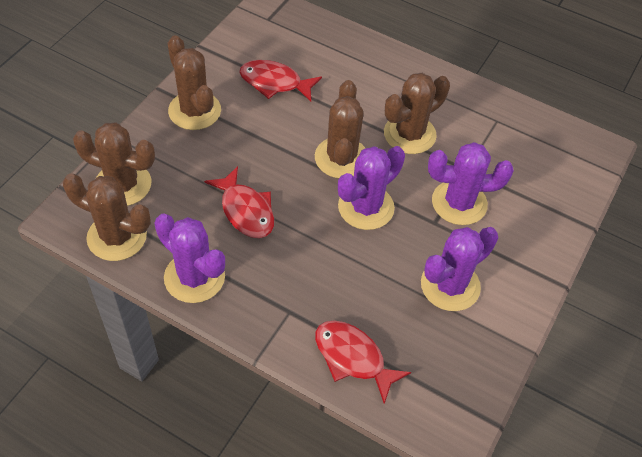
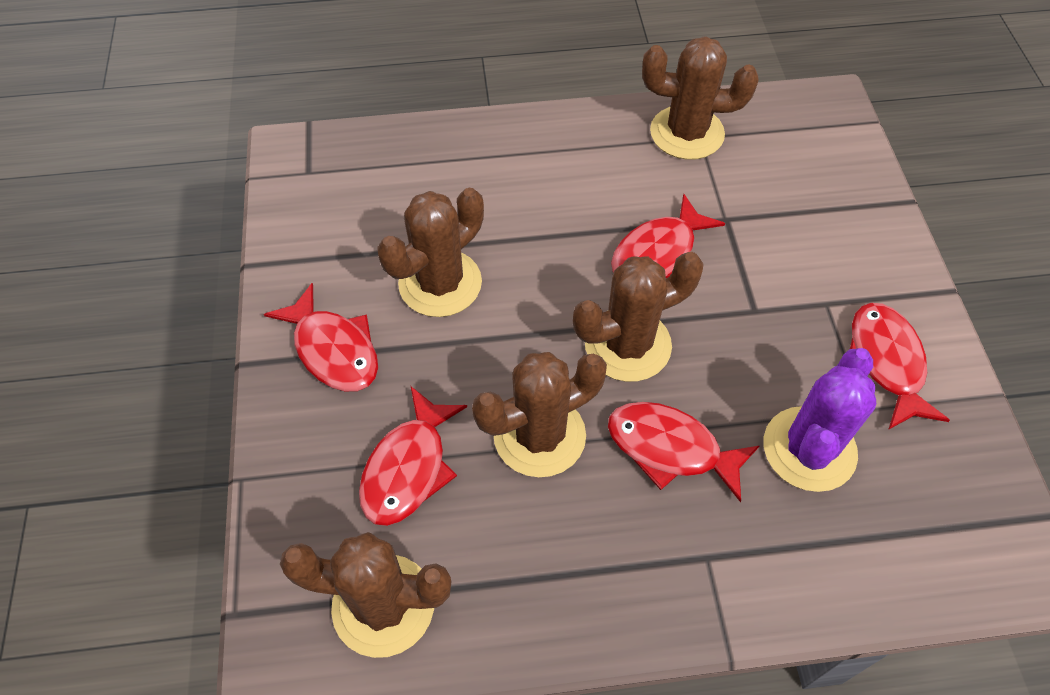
purple cactus: 4 -> 1
red fish: 3 -> 5

